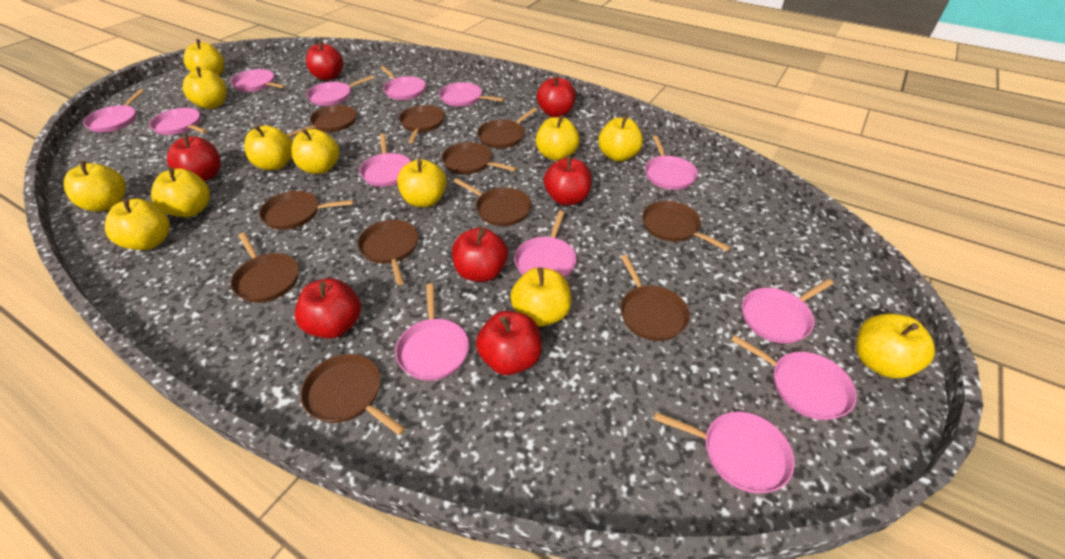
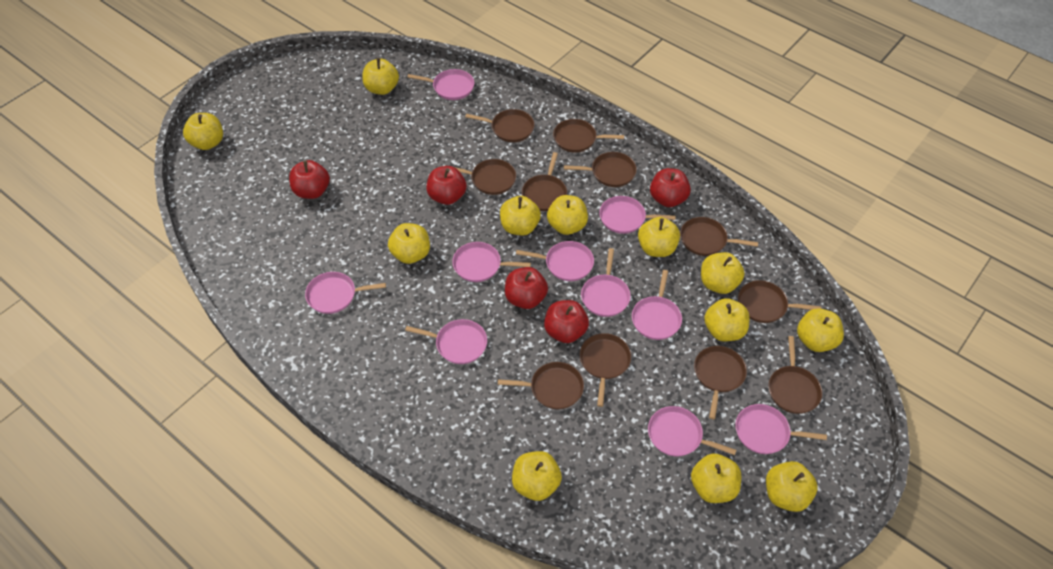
pink pan: 13 -> 10
red apple: 7 -> 5

